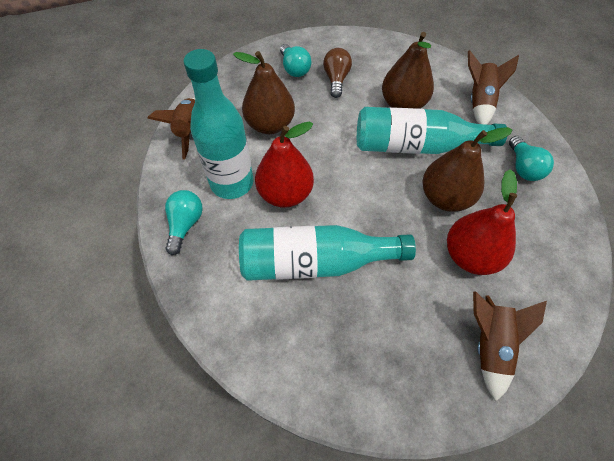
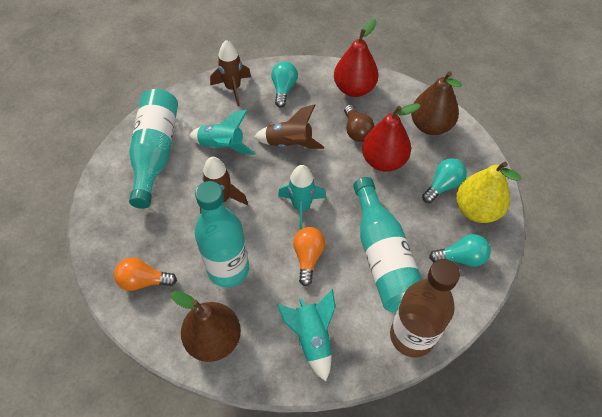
brown bottle: 0 -> 1
brown pear: 3 -> 2
orange light bulb: 0 -> 2
turquoise rocket: 0 -> 3
yellow pear: 0 -> 1

